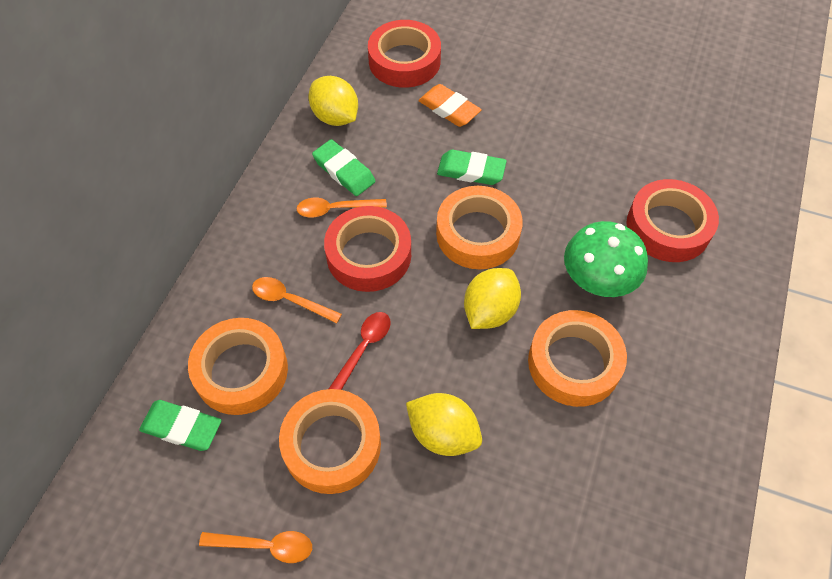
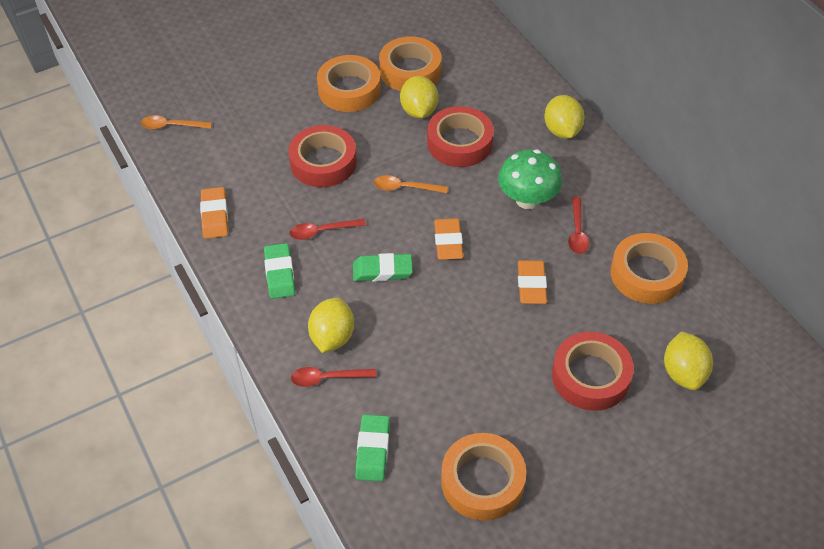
orange eraser: 1 -> 3
orange spoon: 3 -> 2
red spoon: 1 -> 3
yellow lemon: 3 -> 4

